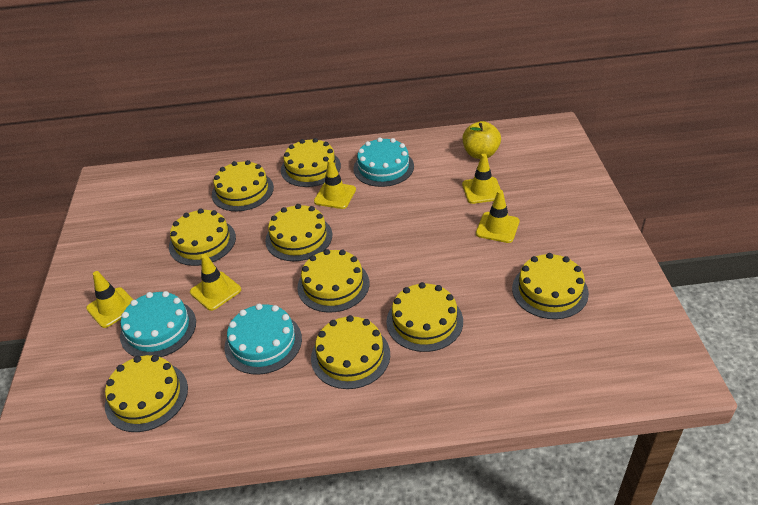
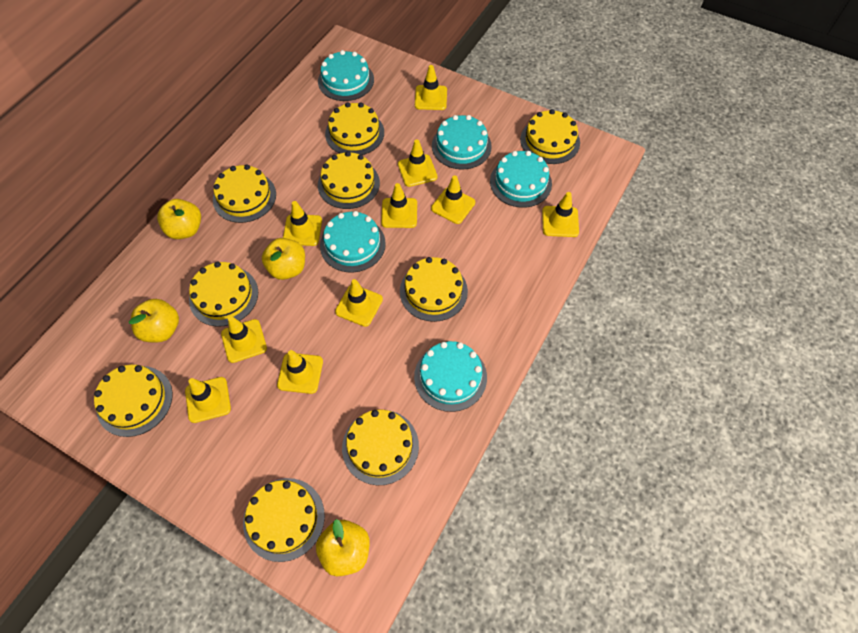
turquoise cake: 3 -> 5
yellow apple: 1 -> 4
yellow traffic cone: 5 -> 10

